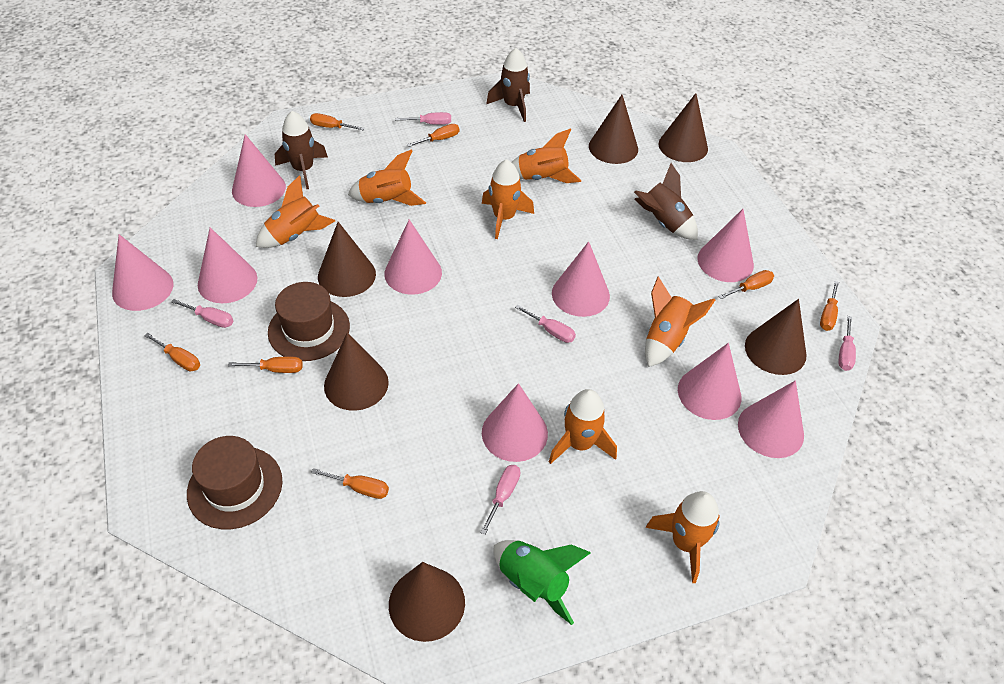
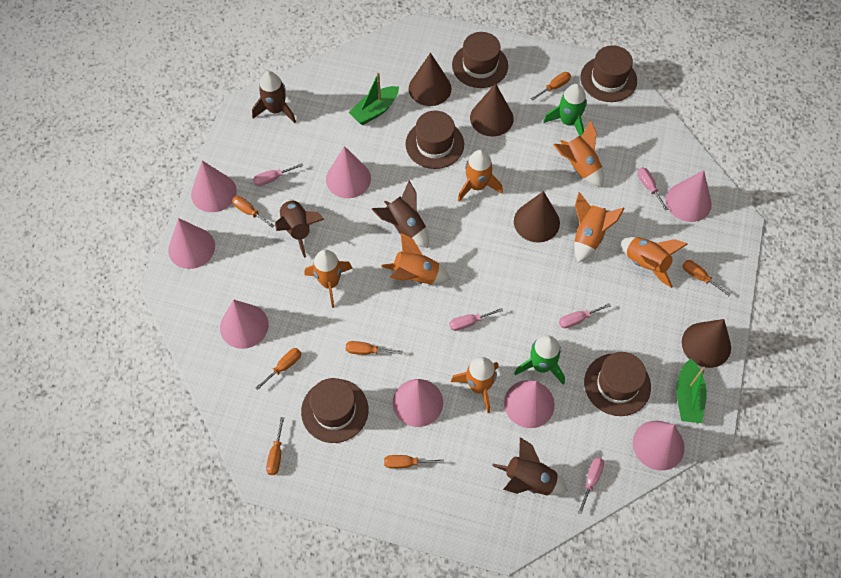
brown cone: 6 -> 4
brown hat: 2 -> 5
brown rocket: 3 -> 4
green boat: 0 -> 2
green rocket: 1 -> 2
pink cone: 9 -> 8

